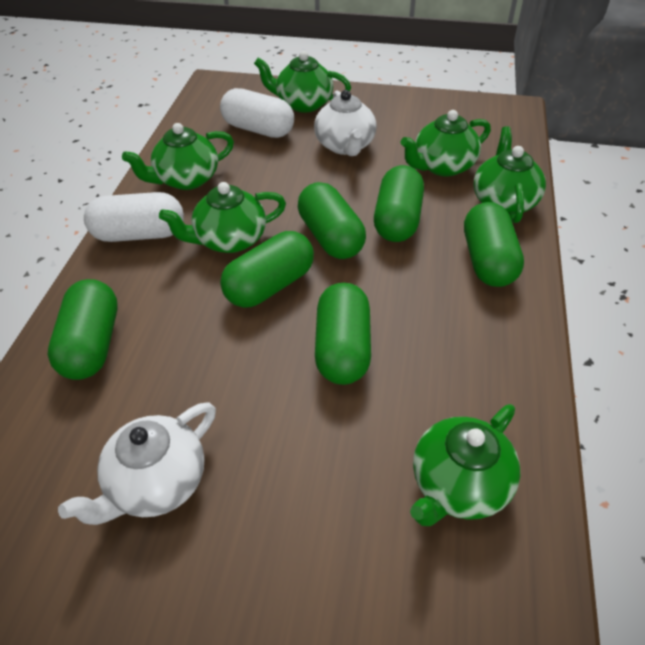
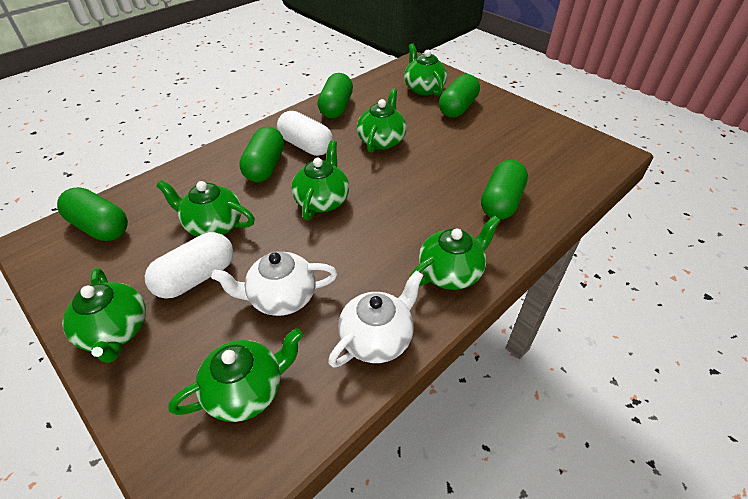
green capsule: 6 -> 5
green teapot: 6 -> 7

